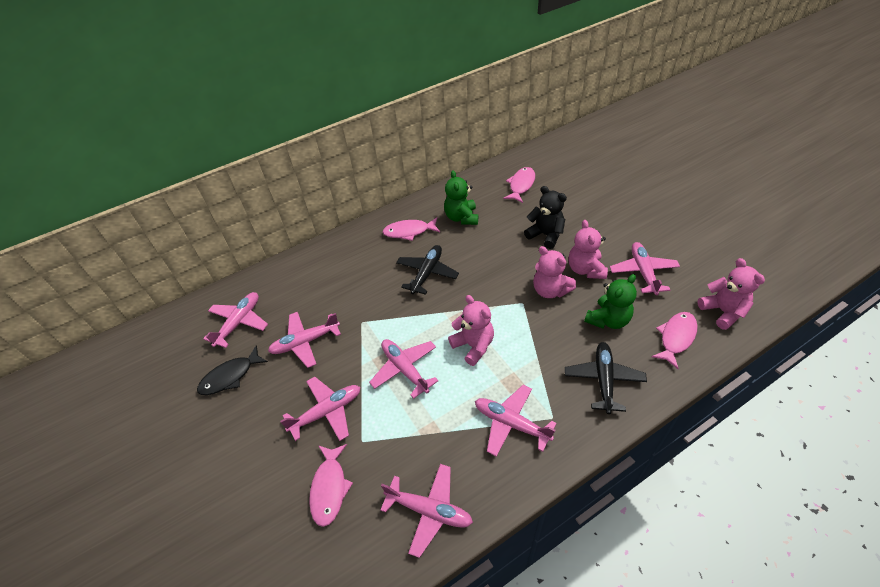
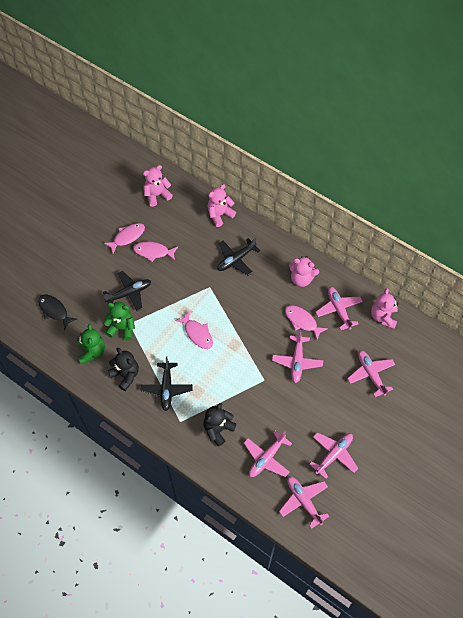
black plane: 2 -> 3
black teddy bear: 1 -> 2
pink plane: 7 -> 6

